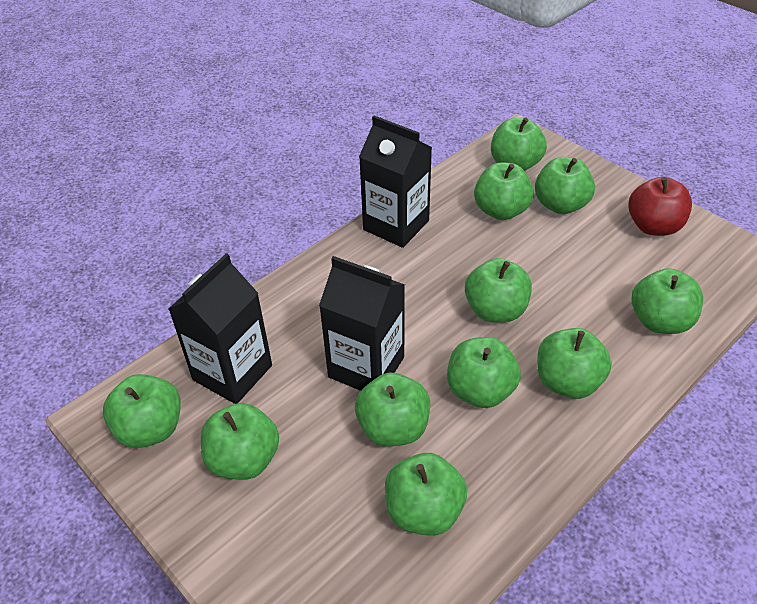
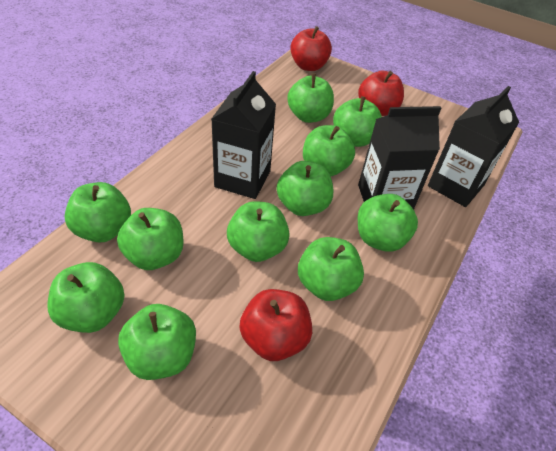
red apple: 1 -> 3

